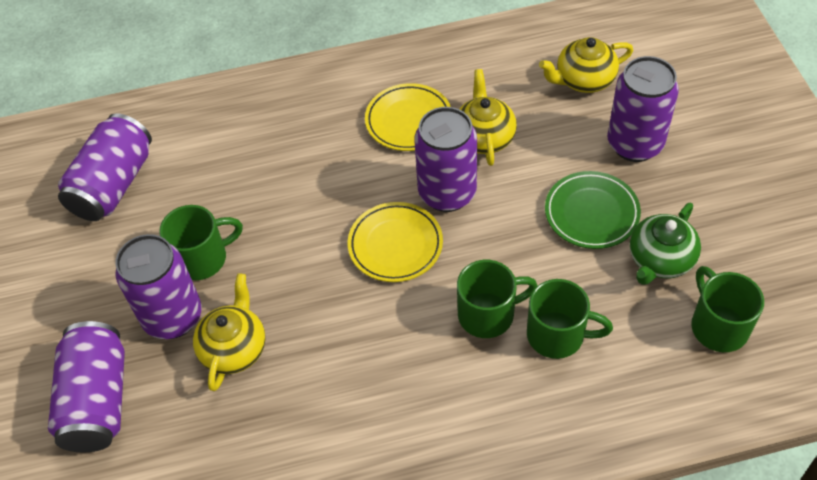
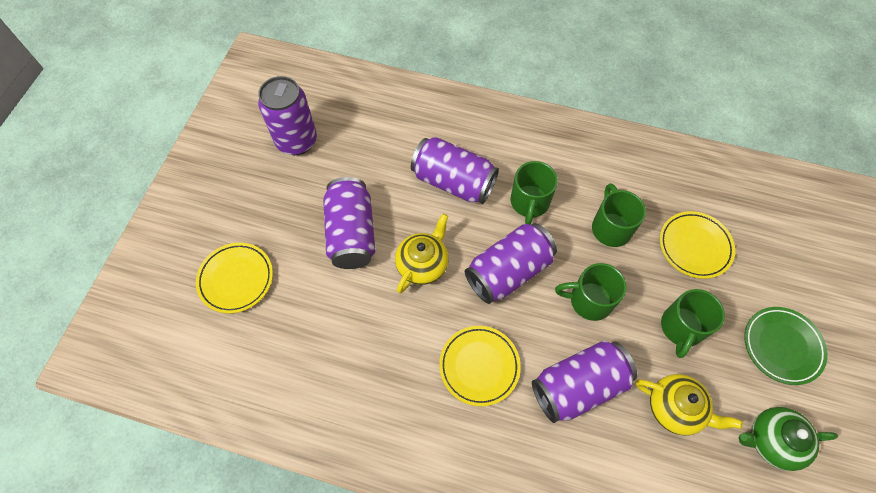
yellow plate: 2 -> 3
yellow teapot: 3 -> 2

